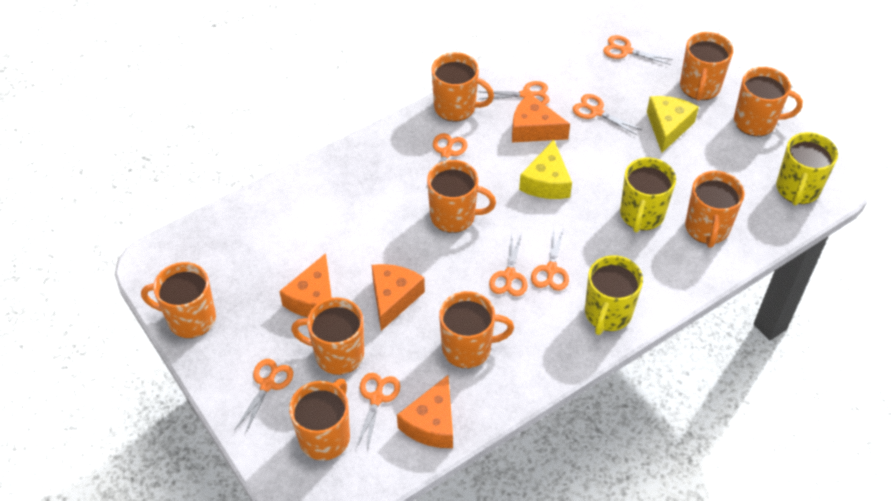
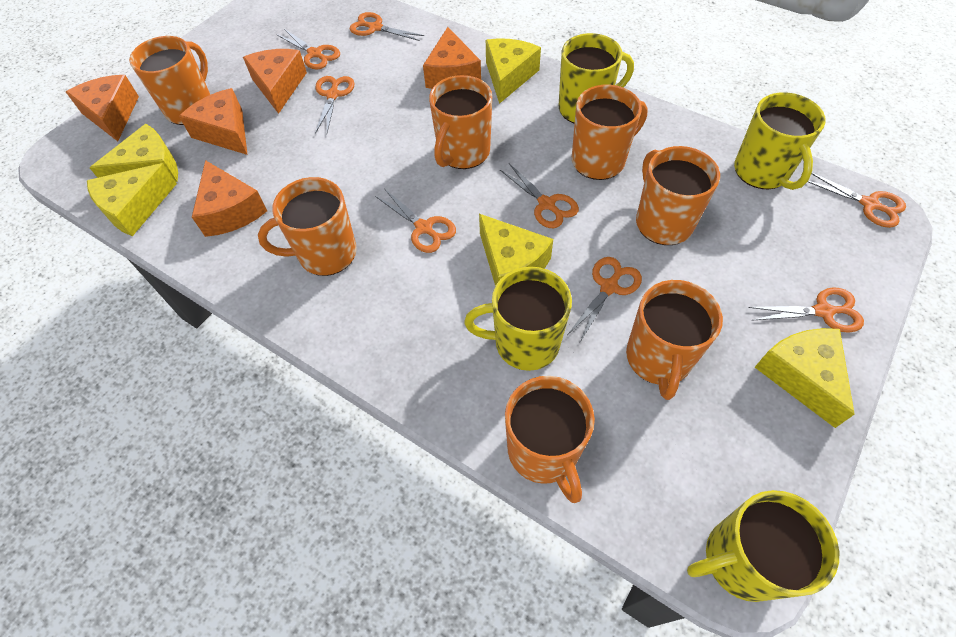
orange cheese: 4 -> 5
orange mug: 9 -> 7
yellow cheese: 2 -> 5
yellow mug: 3 -> 4

